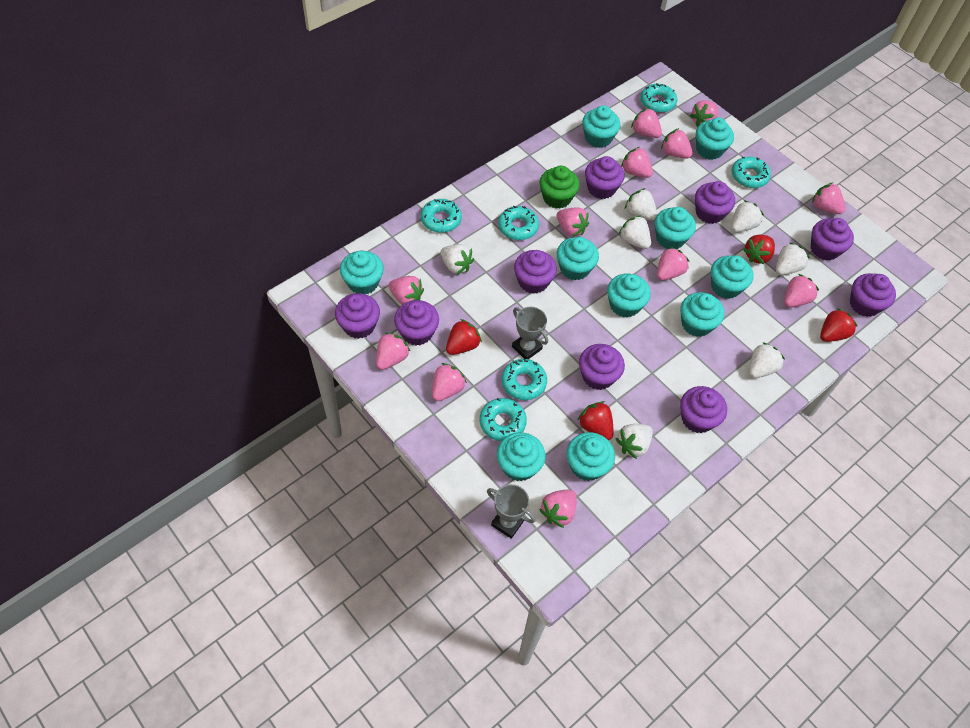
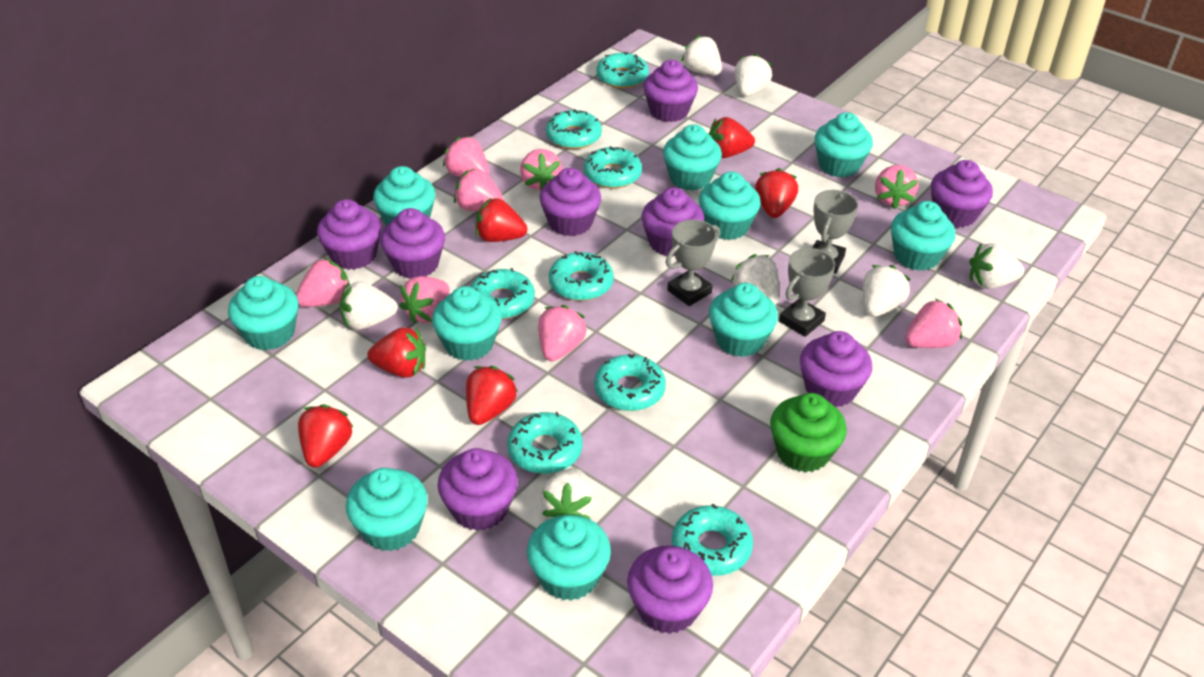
grey trophy: 2 -> 3
pink strawberry: 12 -> 8
red strawberry: 4 -> 6
turquoise donut: 6 -> 8

